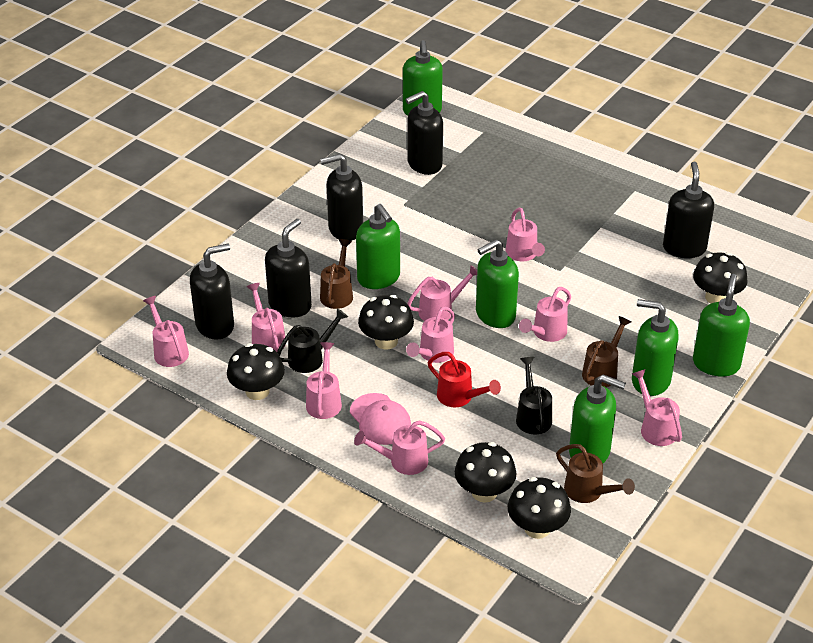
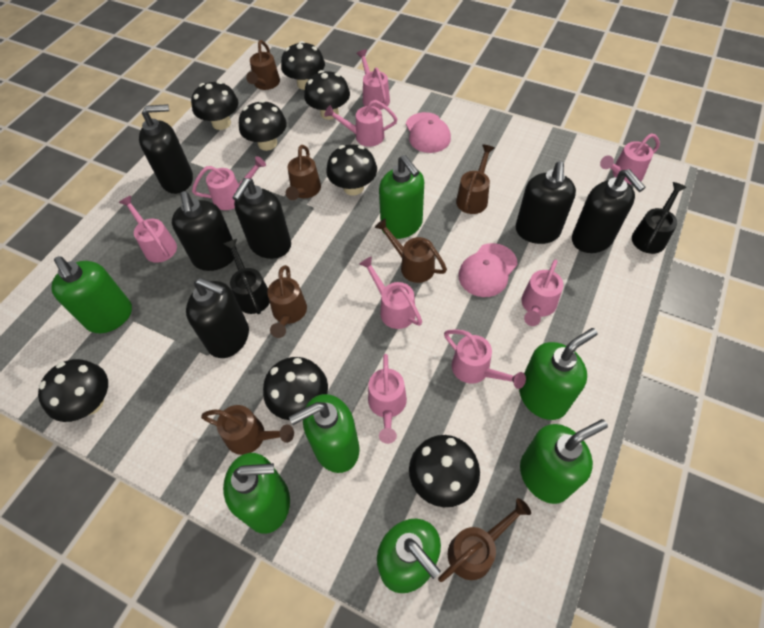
black mushroom: 5 -> 8
black soap dispenser: 5 -> 6
brown watering can: 3 -> 7
green soap dispenser: 6 -> 7
pink cap: 1 -> 2
red watering can: 1 -> 0

